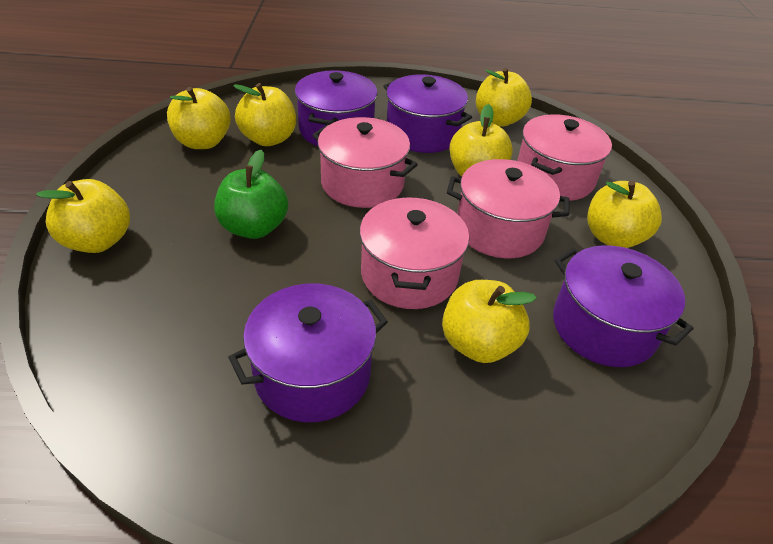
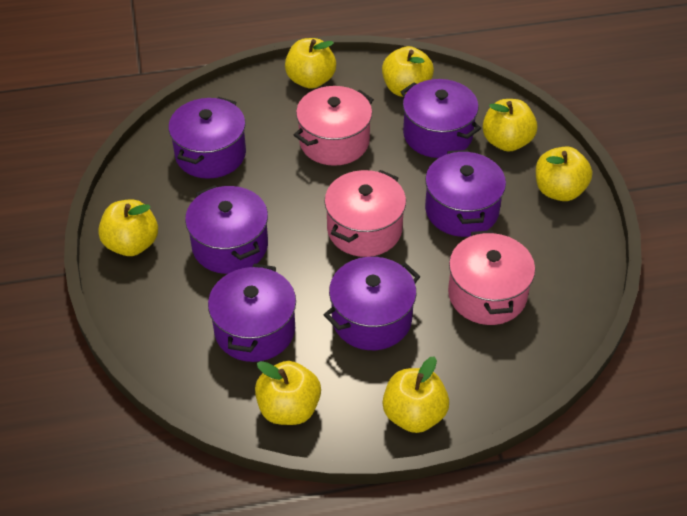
green apple: 1 -> 0
pink pot: 4 -> 3
purple pot: 4 -> 6

